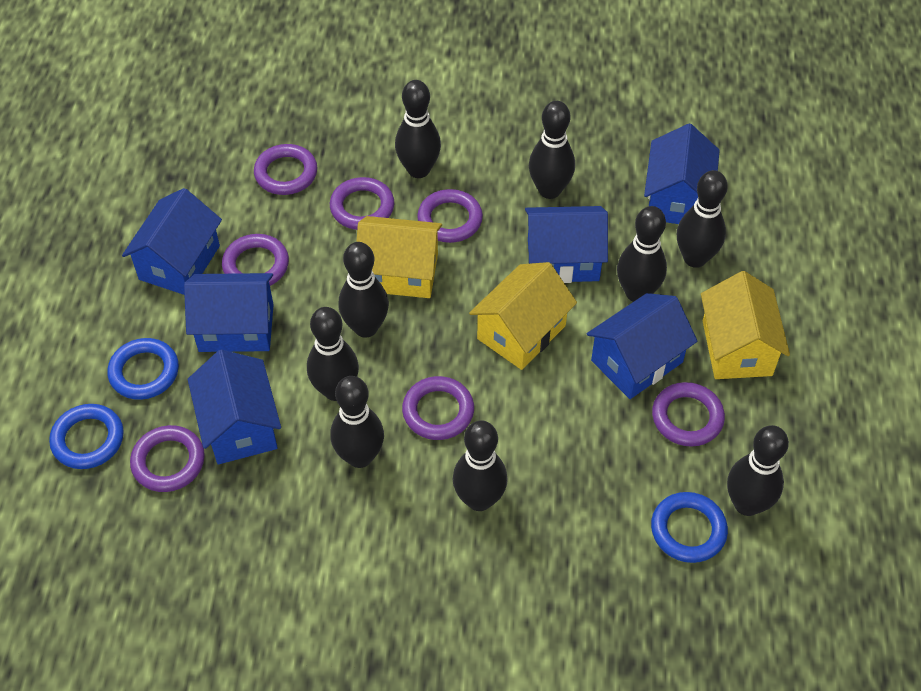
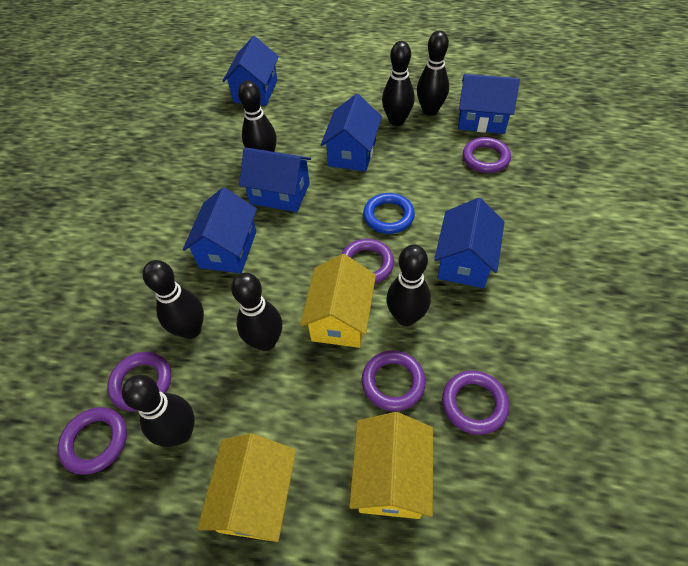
black bowling pin: 9 -> 7
blue ring: 3 -> 1
purple ring: 7 -> 6

